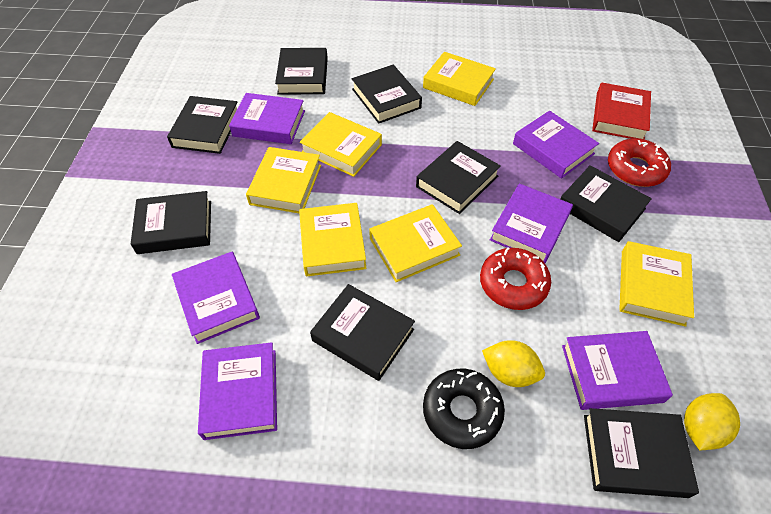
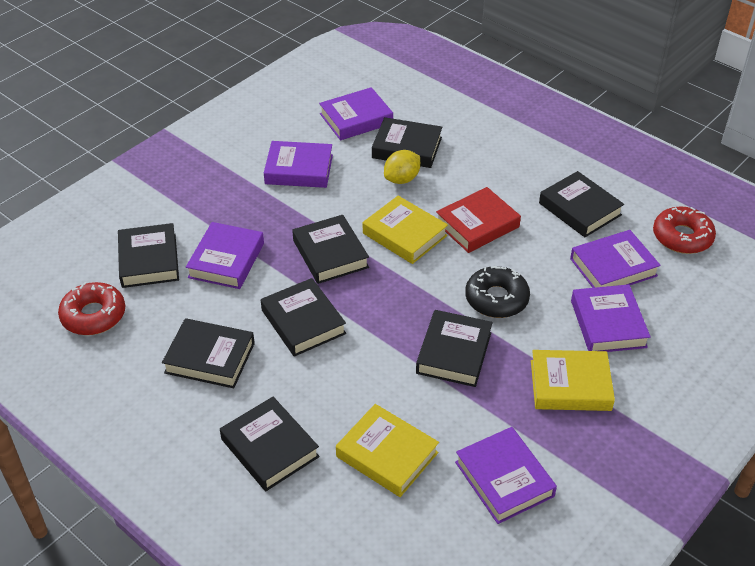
yellow book: 6 -> 3
yellow lemon: 2 -> 1

